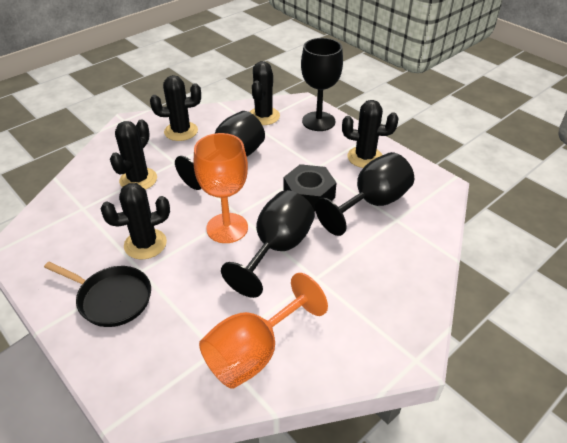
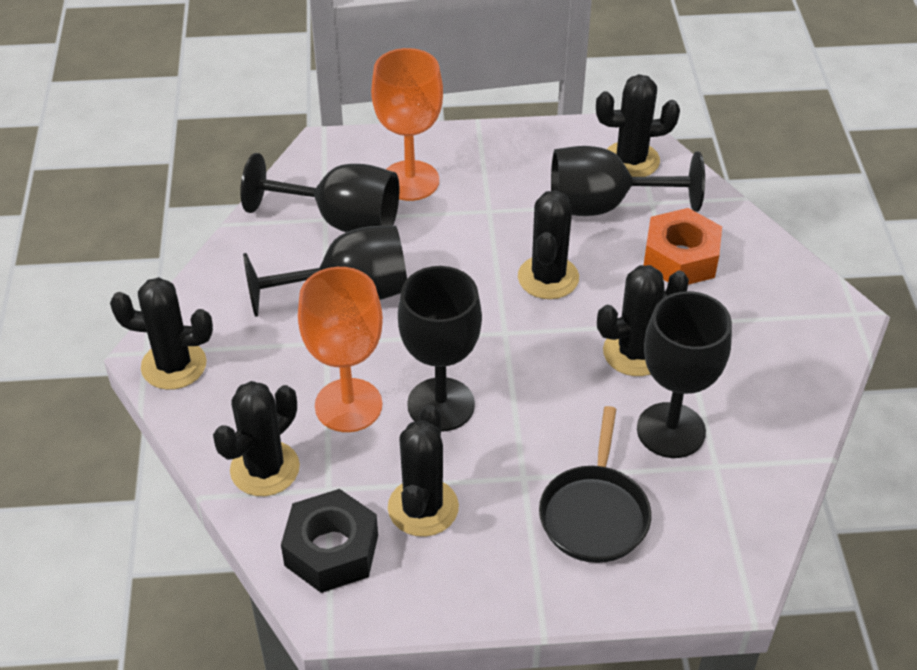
black cactus: 5 -> 6
black goblet: 4 -> 5
orange nut: 0 -> 1

